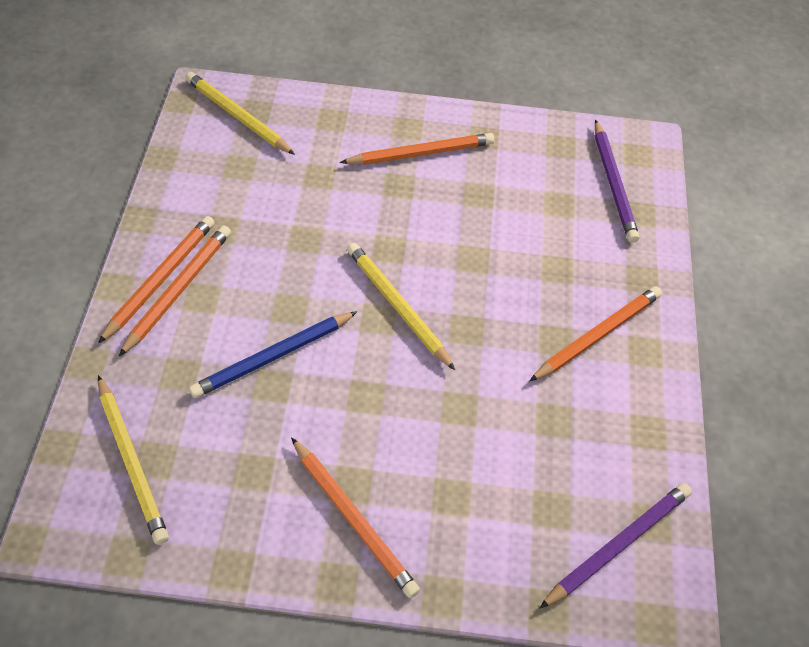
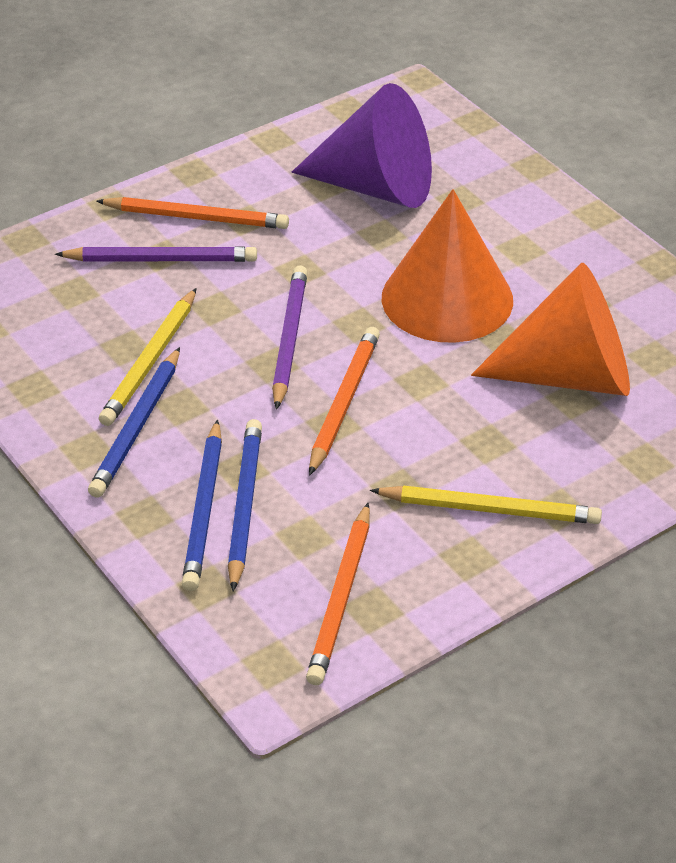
blue pencil: 1 -> 3
orange cone: 0 -> 2
orange pencil: 5 -> 3
purple cone: 0 -> 1
yellow pencil: 3 -> 2

